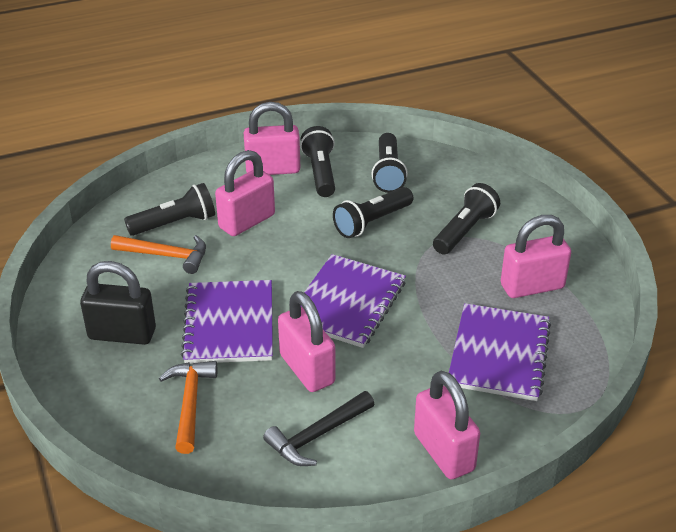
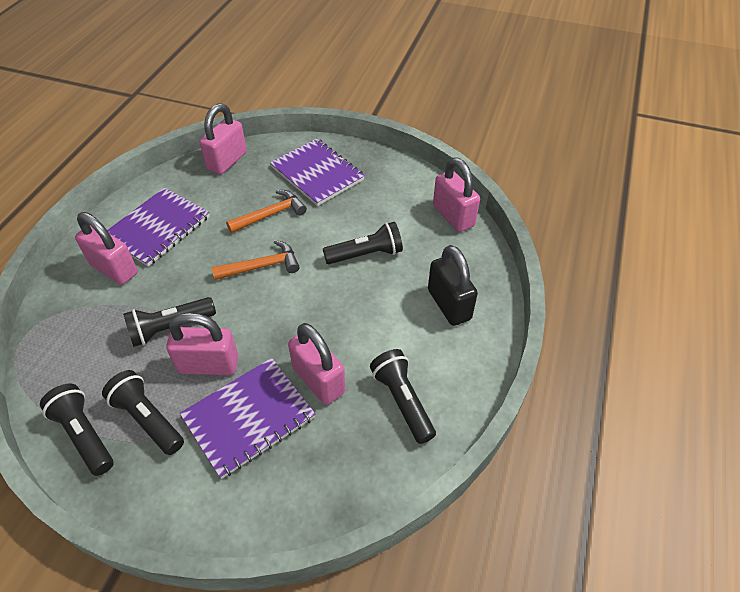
black hammer: 1 -> 0

